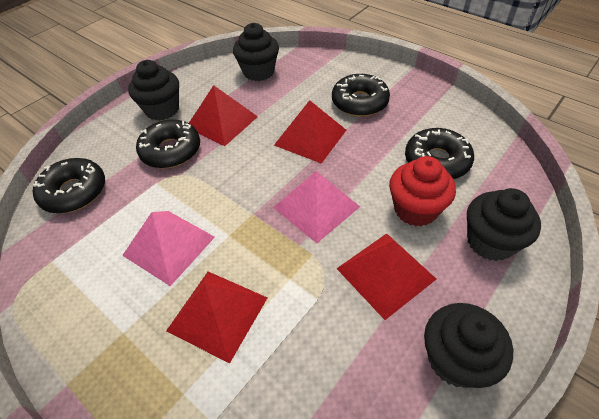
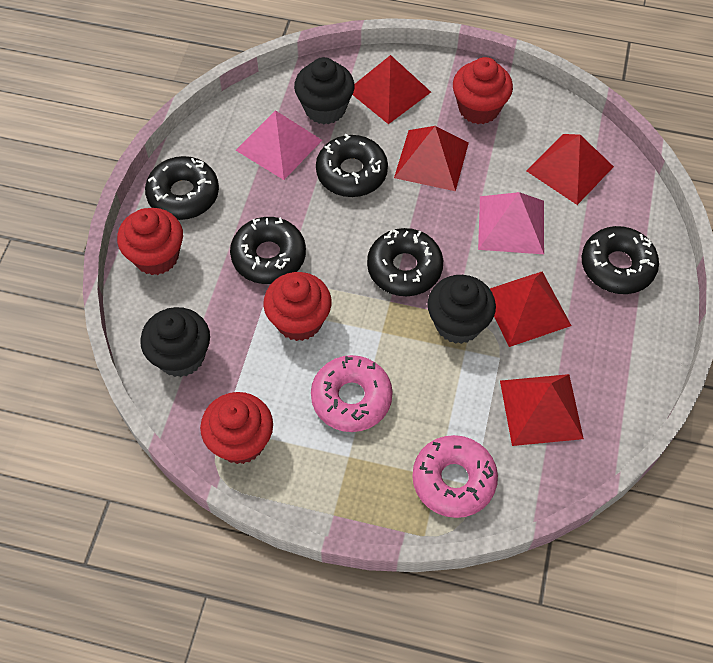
black cupcake: 4 -> 3
black donut: 4 -> 5
pink donut: 0 -> 2
red cupcake: 1 -> 4
red pyramid: 4 -> 5

